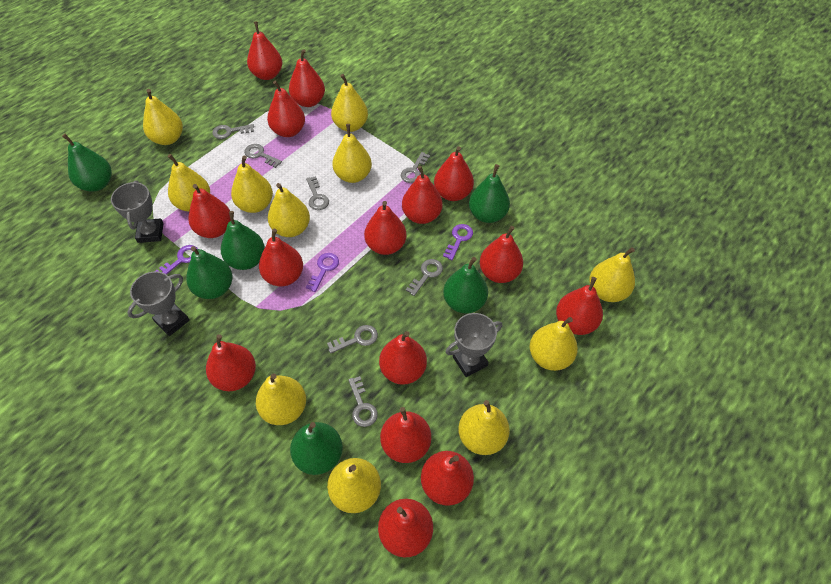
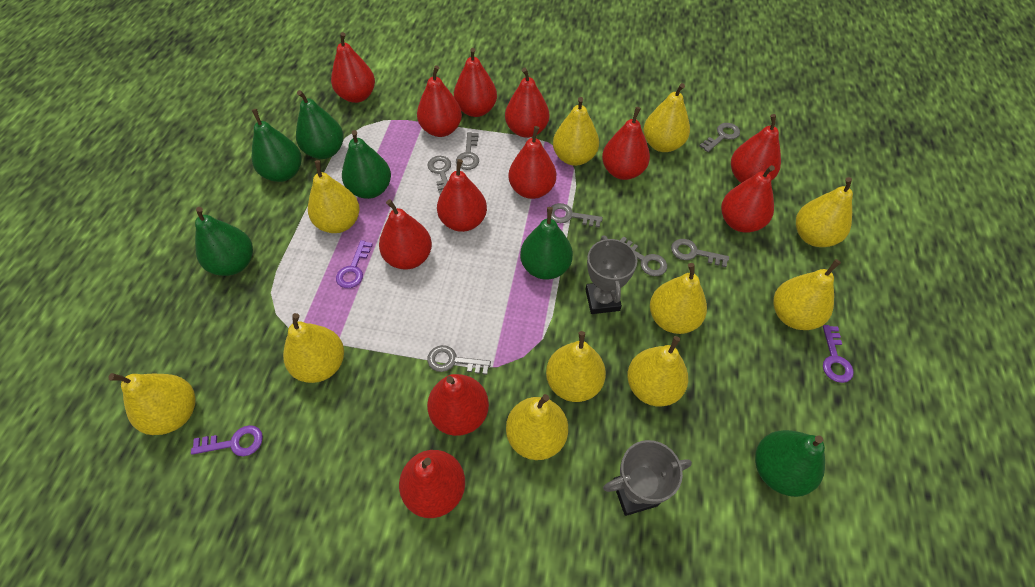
grey trophy: 3 -> 2
red pear: 15 -> 12

